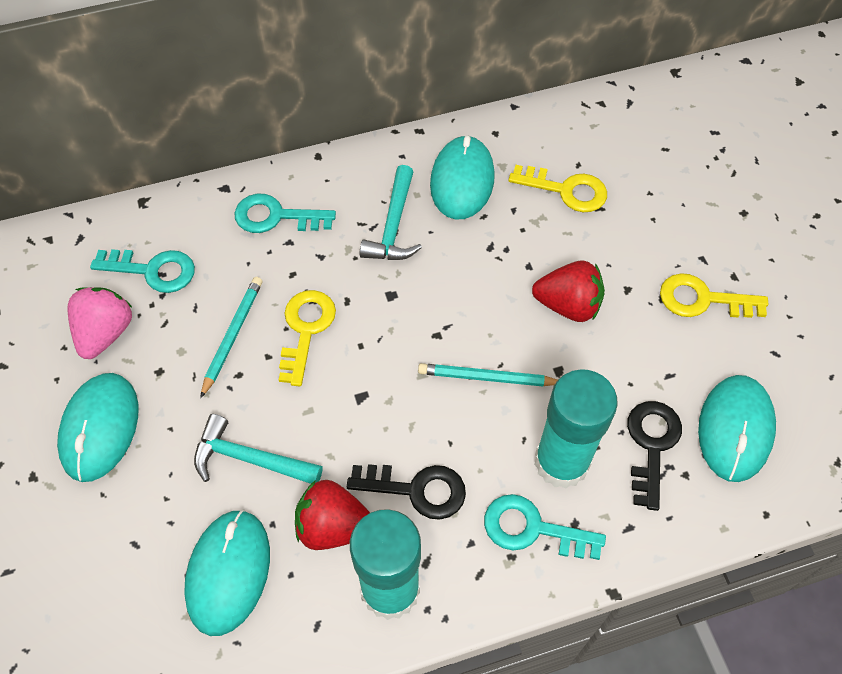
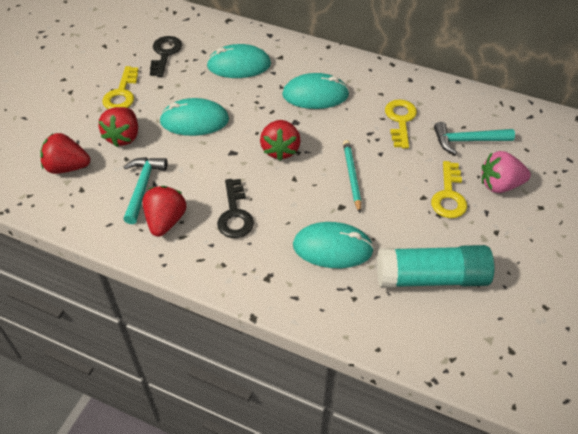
red strawberry: 2 -> 4
turquoise glue stick: 2 -> 1
turquoise key: 3 -> 0
turquoise pencil: 2 -> 1

